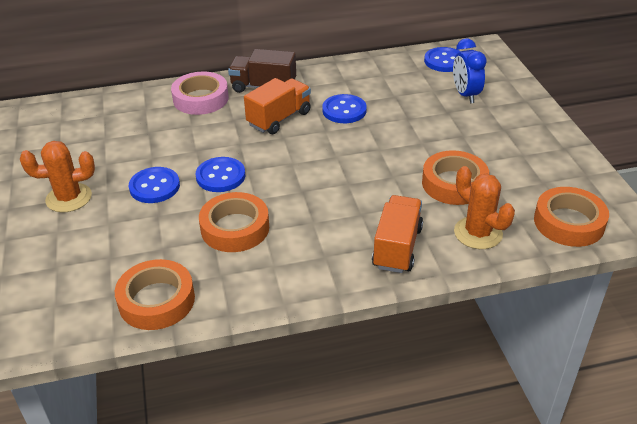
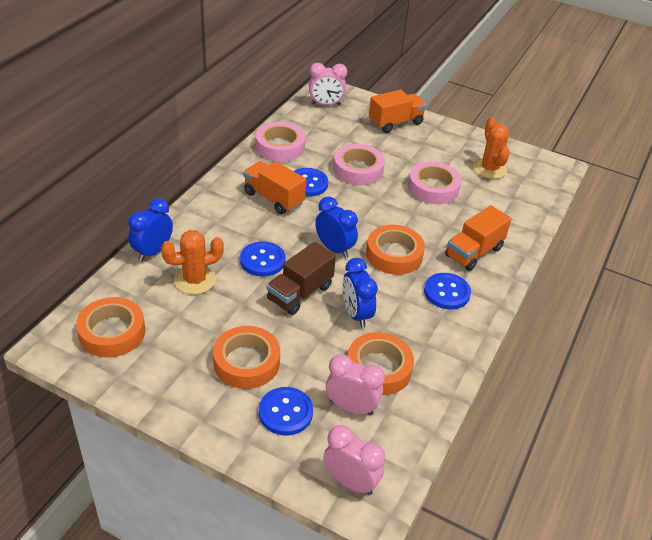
blue clock: 1 -> 3
orange truck: 2 -> 3
pink clock: 0 -> 3
pink tape: 1 -> 3

